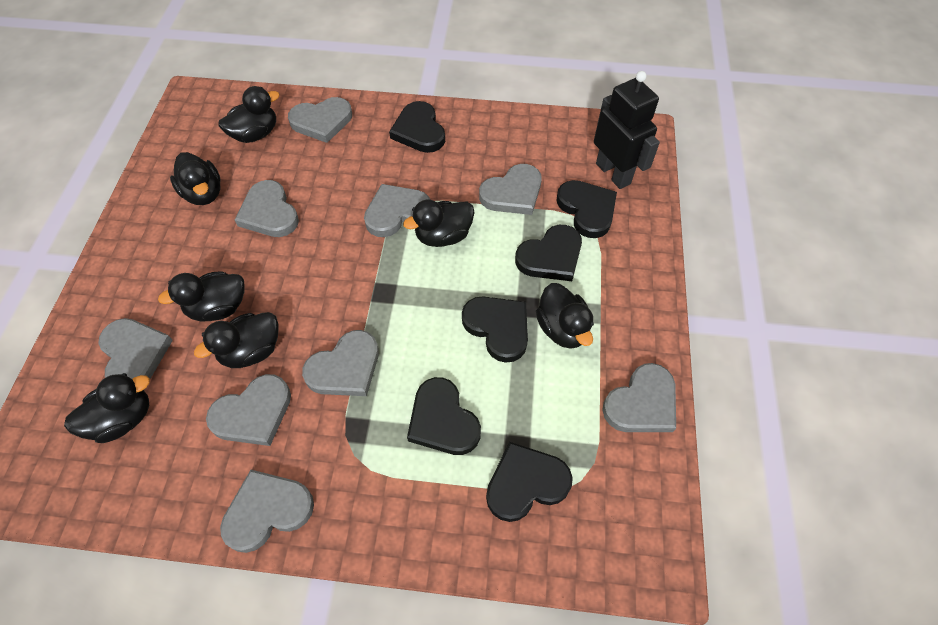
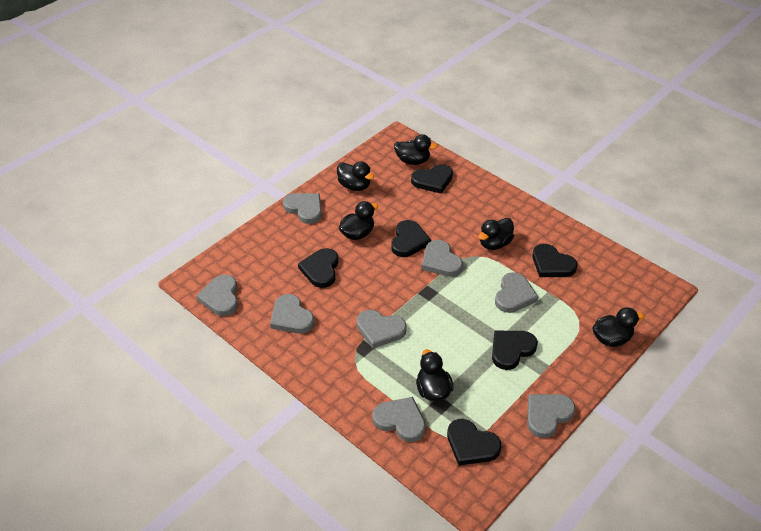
black duck: 7 -> 6
black robot: 1 -> 0
grey heart: 9 -> 8

